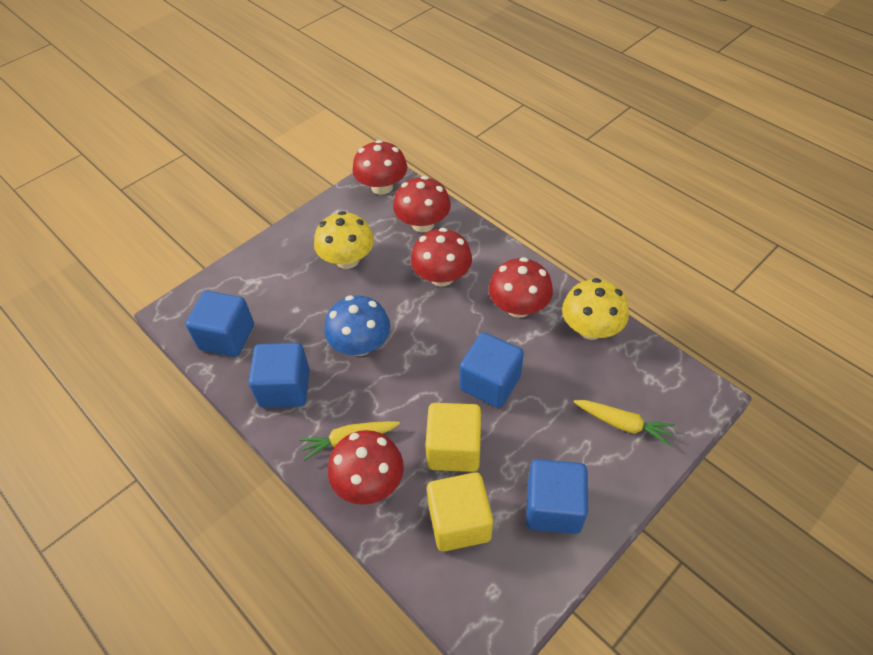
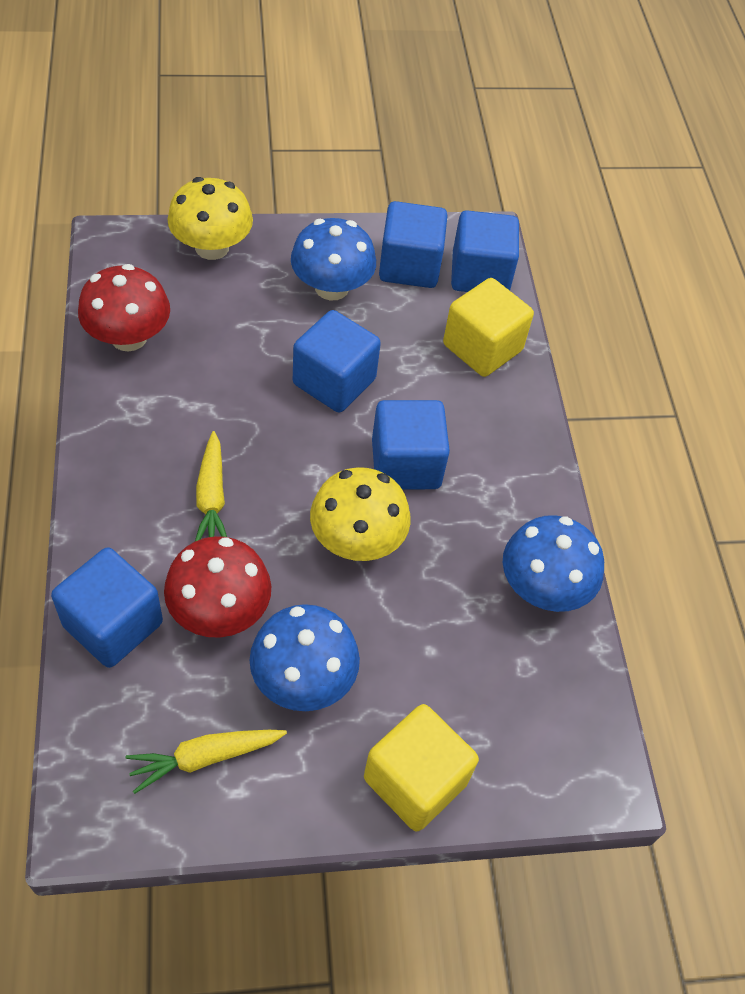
blue cube: 4 -> 5
blue mushroom: 1 -> 3
red mushroom: 5 -> 2

